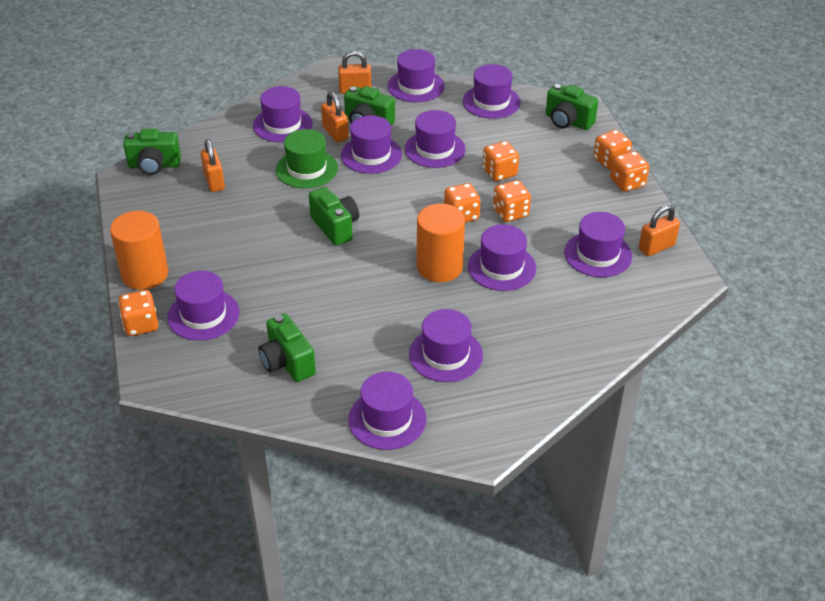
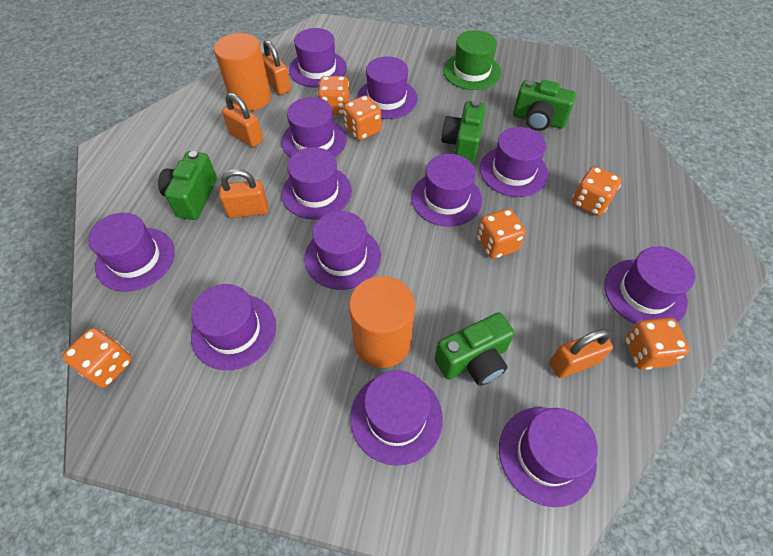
green camera: 5 -> 4
purple hat: 10 -> 12

